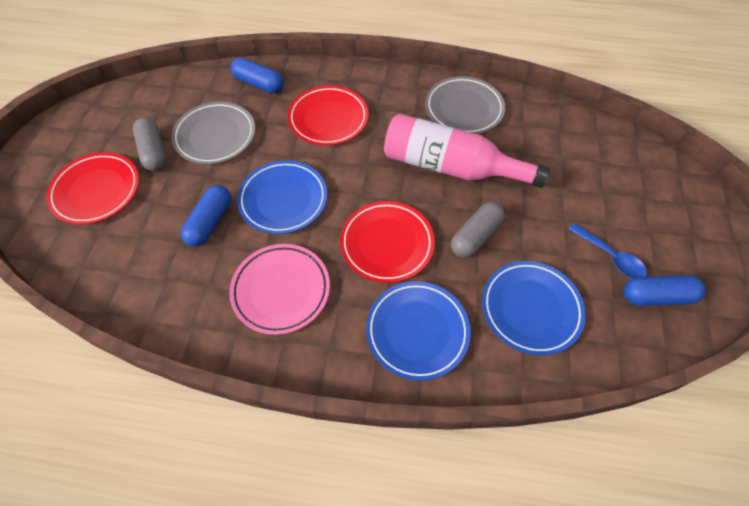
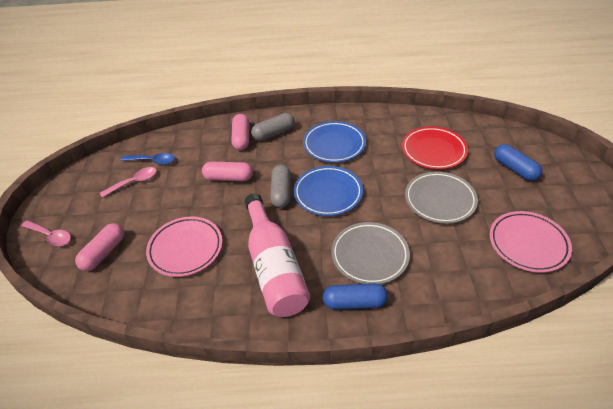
blue capsule: 3 -> 2
blue plate: 3 -> 2
pink capsule: 0 -> 3
pink plate: 1 -> 2
pink spoon: 0 -> 2
red plate: 3 -> 1

